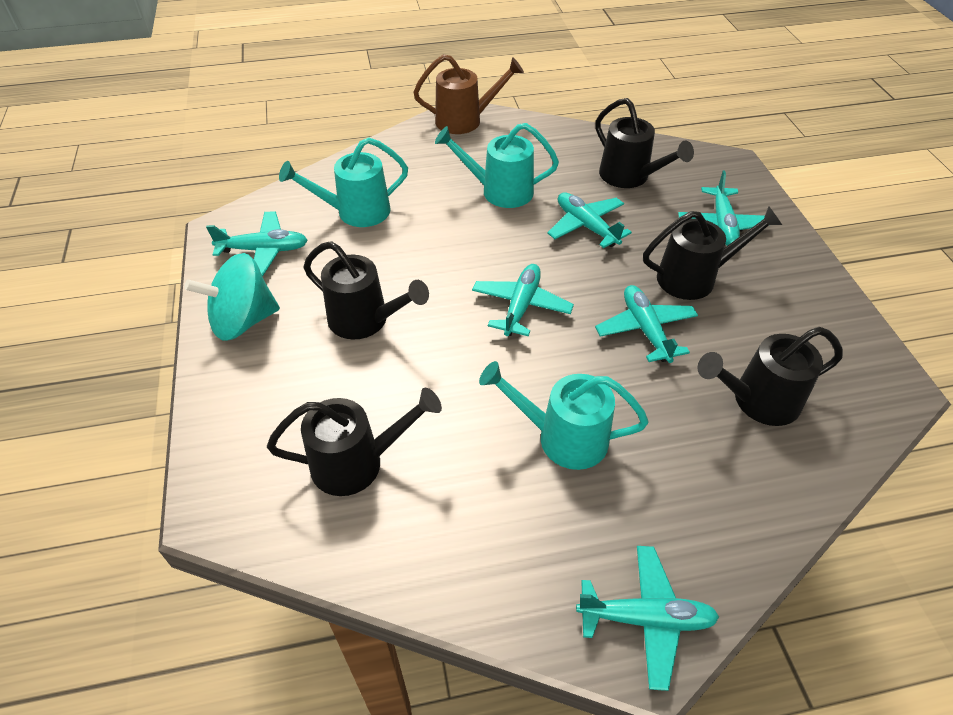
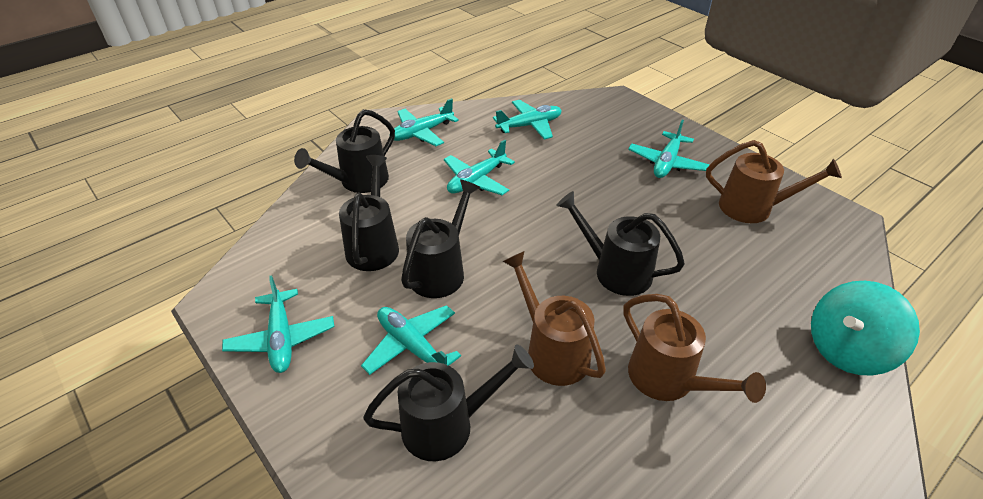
brown watering can: 1 -> 3
turquoise watering can: 3 -> 0

